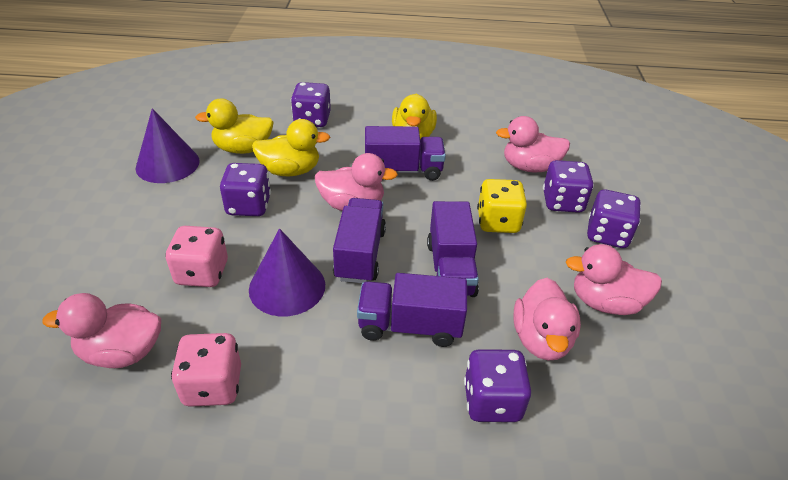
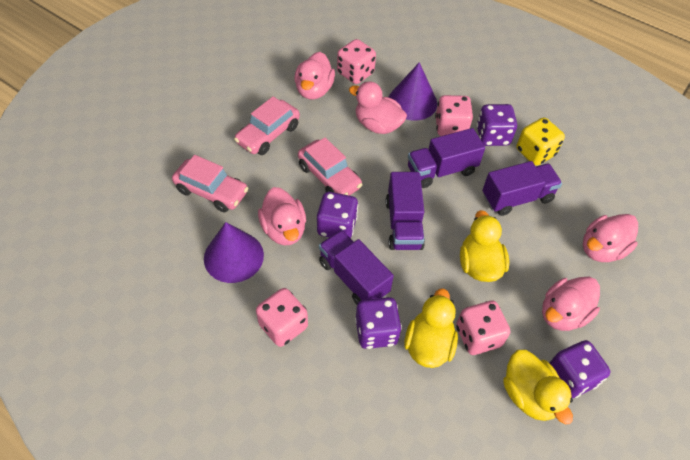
pink car: 0 -> 3
pink dice: 2 -> 4
purple dice: 5 -> 4

